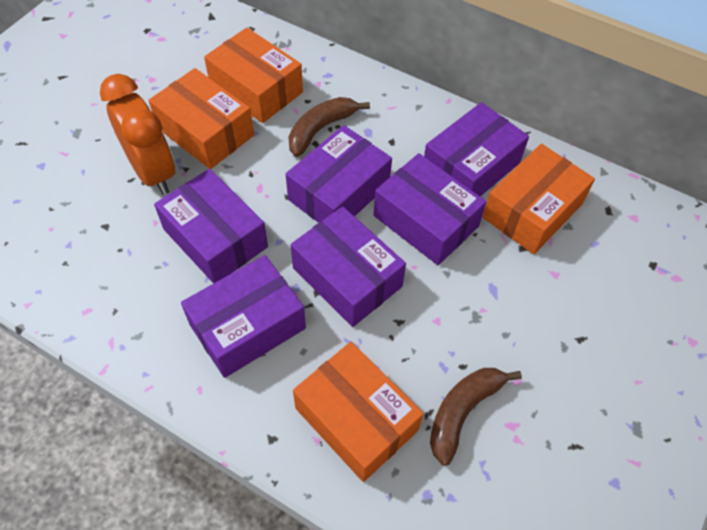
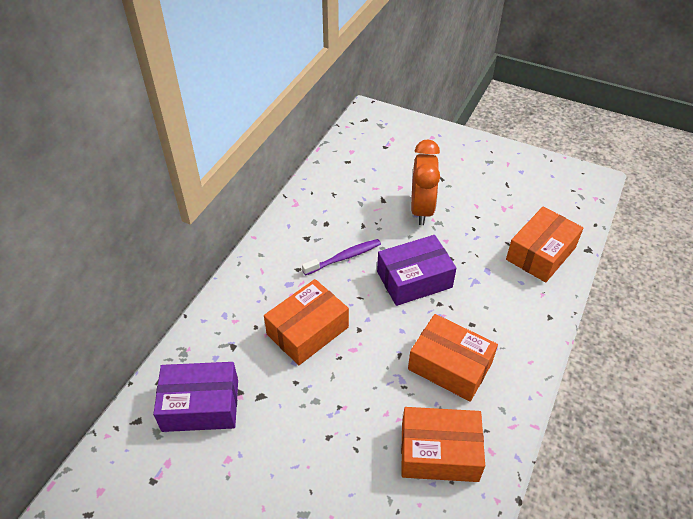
brown banana: 2 -> 0
purple box: 6 -> 2
purple toothbrush: 0 -> 1

